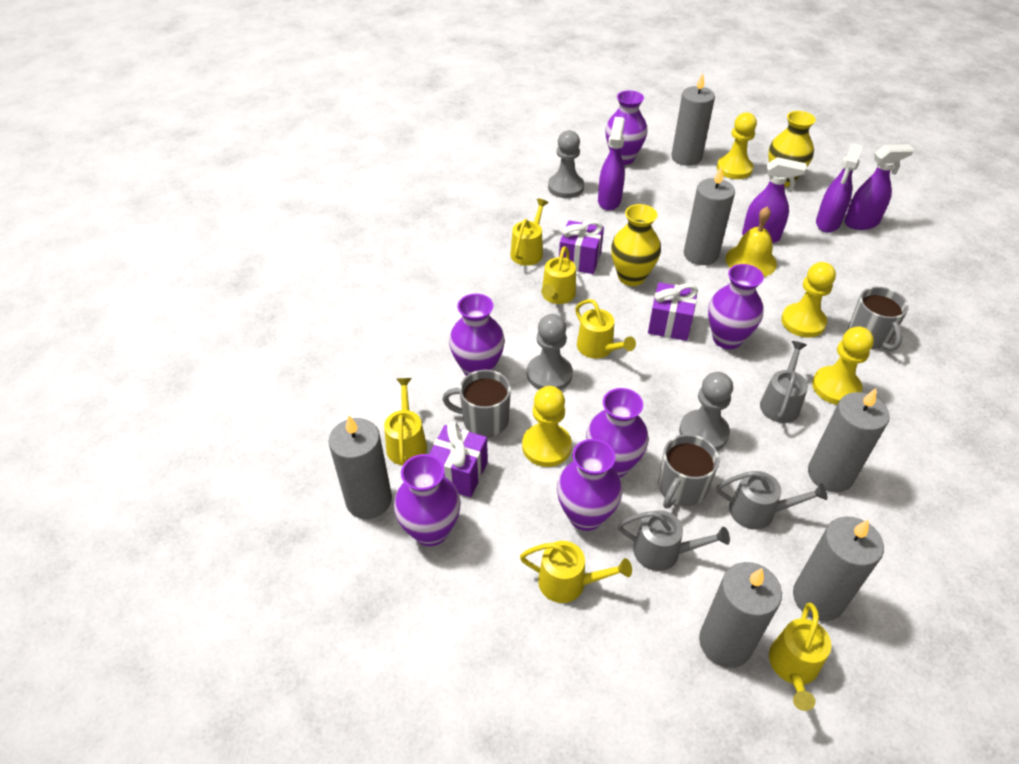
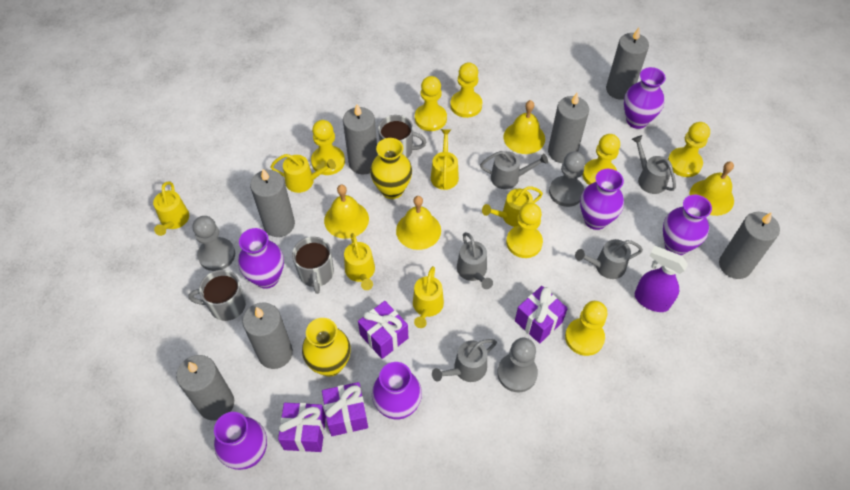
grey candle: 6 -> 7
grey watering can: 3 -> 5
purple gift: 3 -> 4
purple spray bottle: 4 -> 1
yellow bell: 1 -> 4
yellow pawn: 4 -> 7

